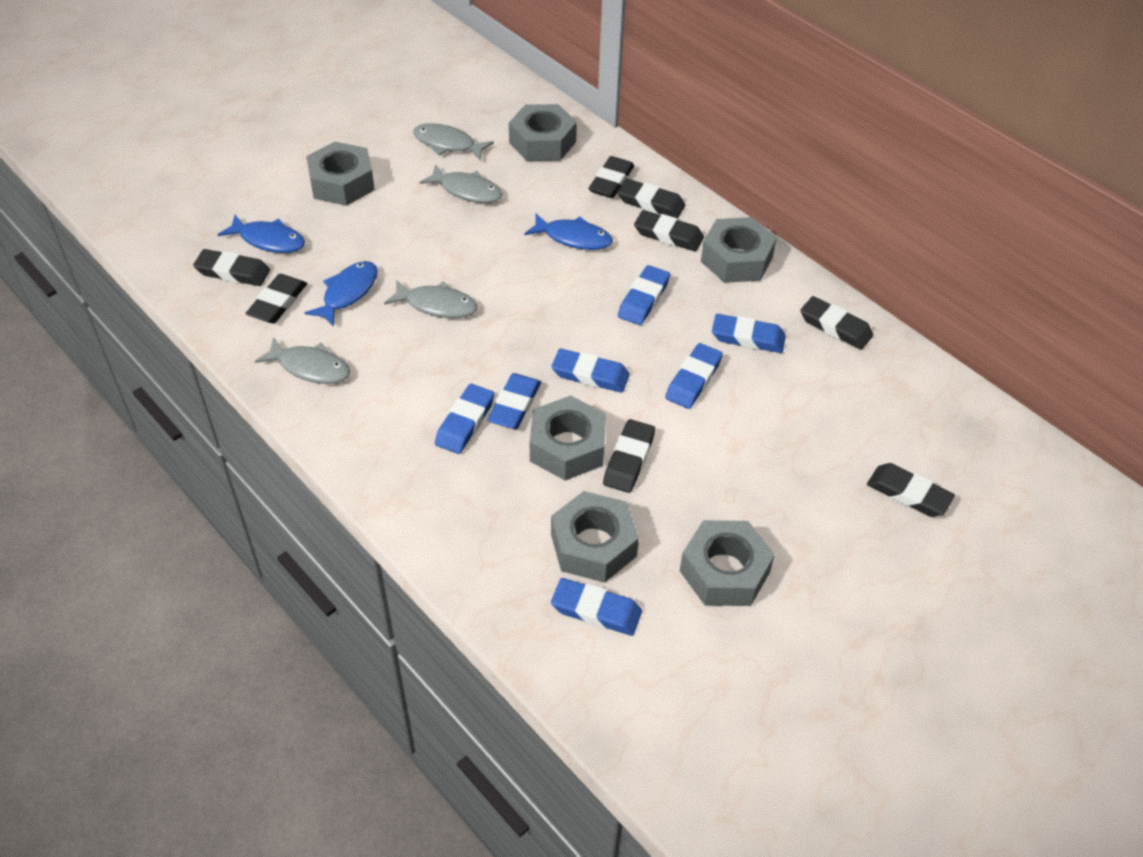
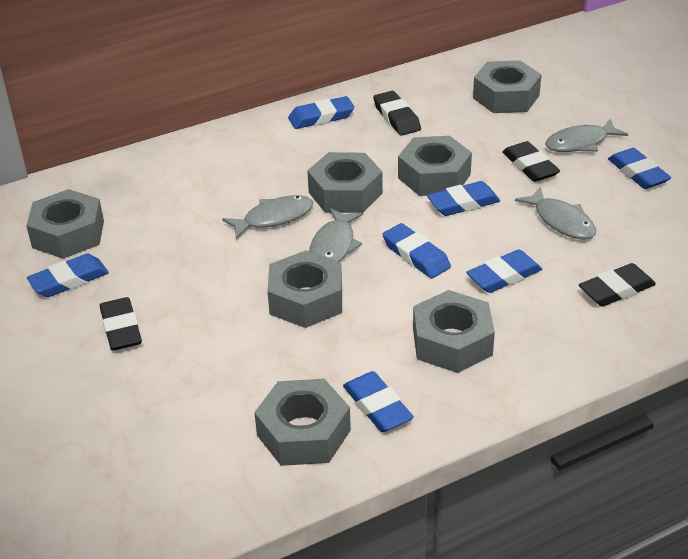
black eraser: 8 -> 4
blue fish: 3 -> 0
grey nut: 6 -> 7

